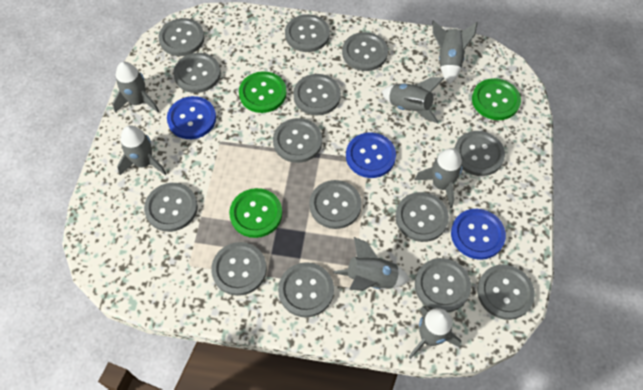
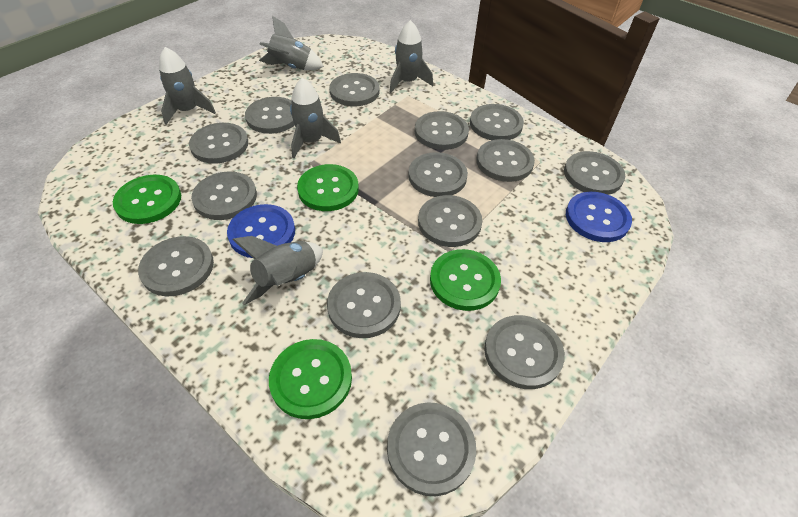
blue button: 3 -> 2
green button: 3 -> 4
grey rocket: 7 -> 5

